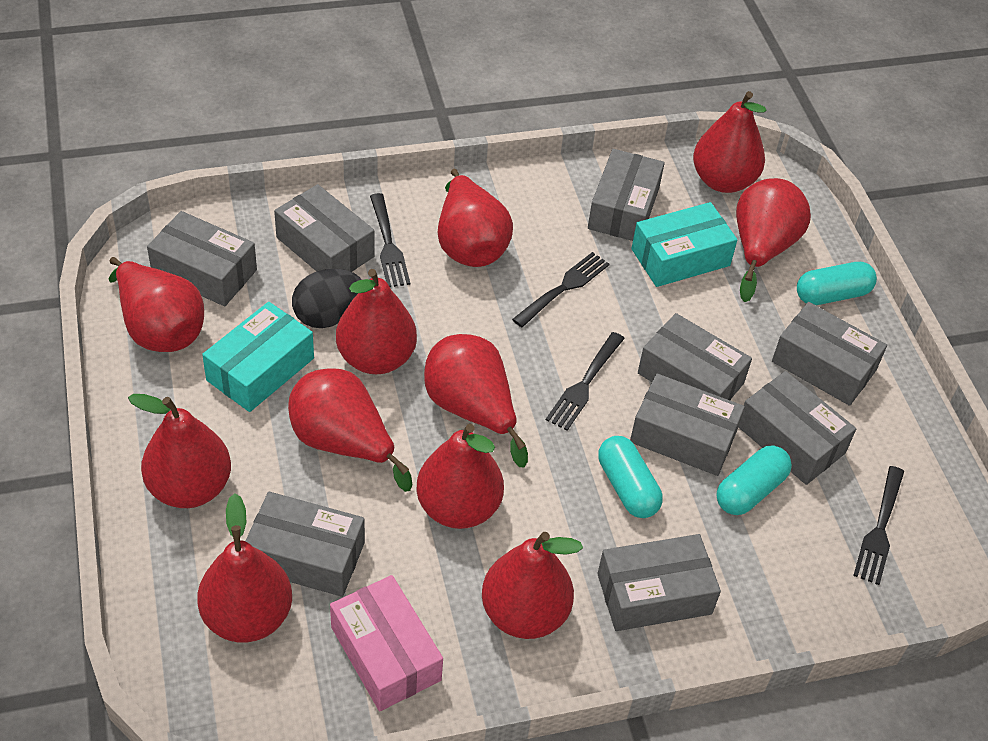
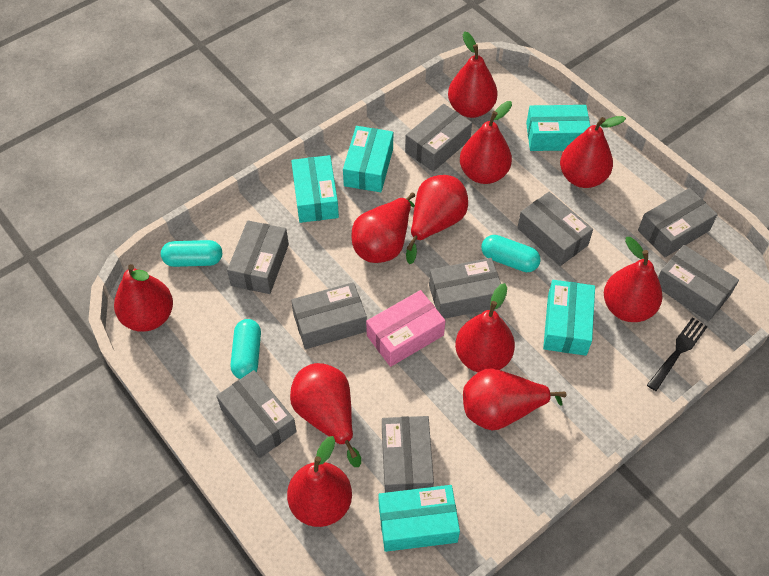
black egg: 1 -> 0
black fork: 4 -> 1
turquoise box: 2 -> 5

